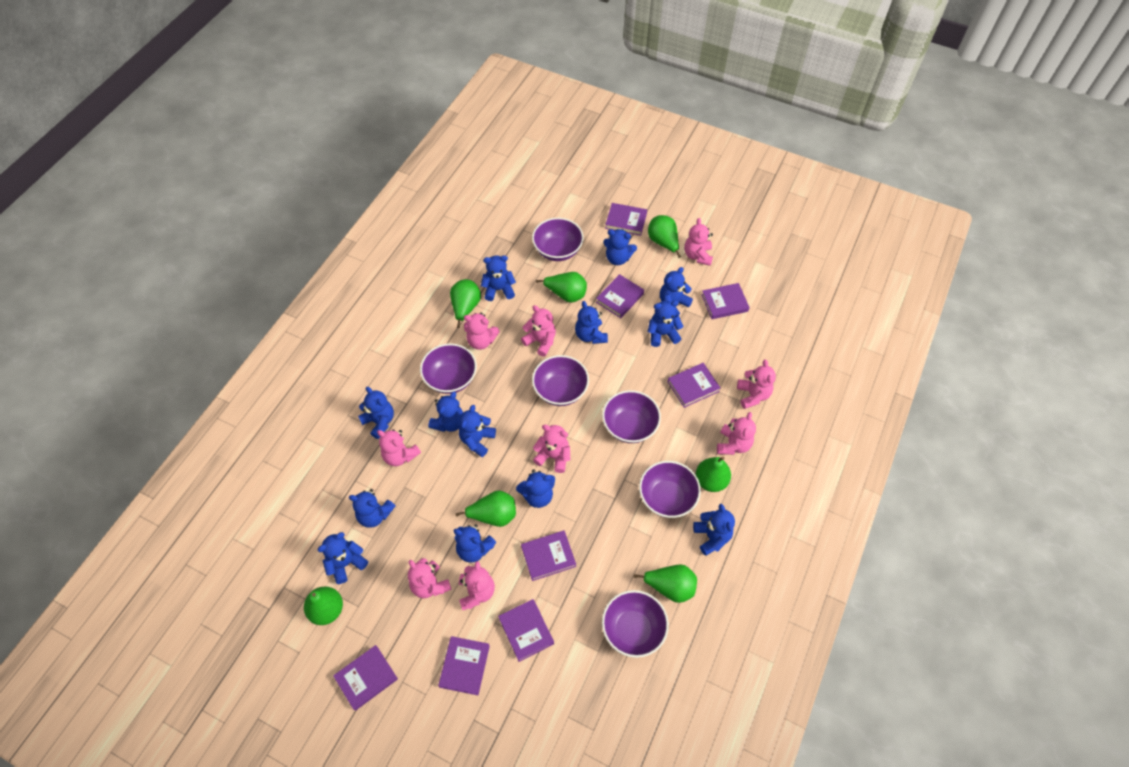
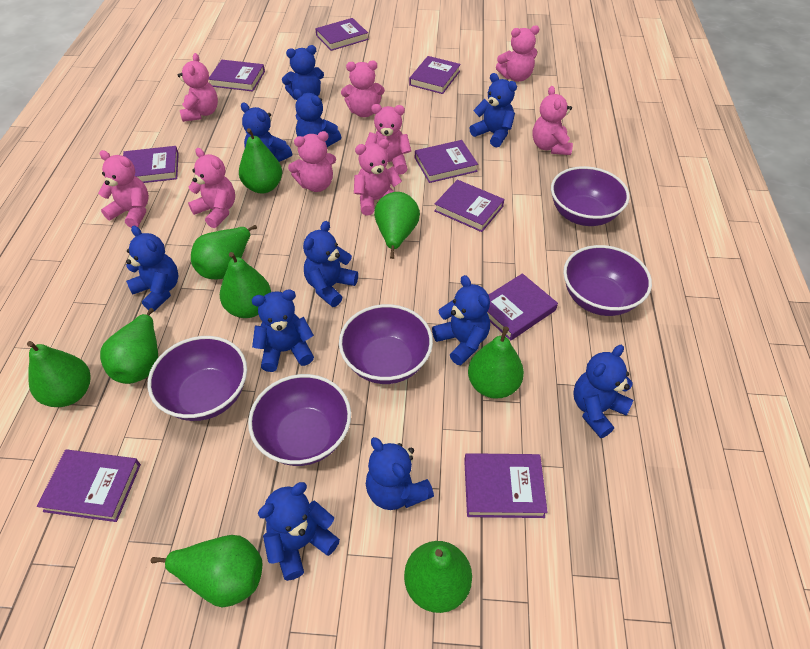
blue teddy bear: 13 -> 11
green pear: 7 -> 9
purple book: 8 -> 9
purple bowl: 6 -> 5

